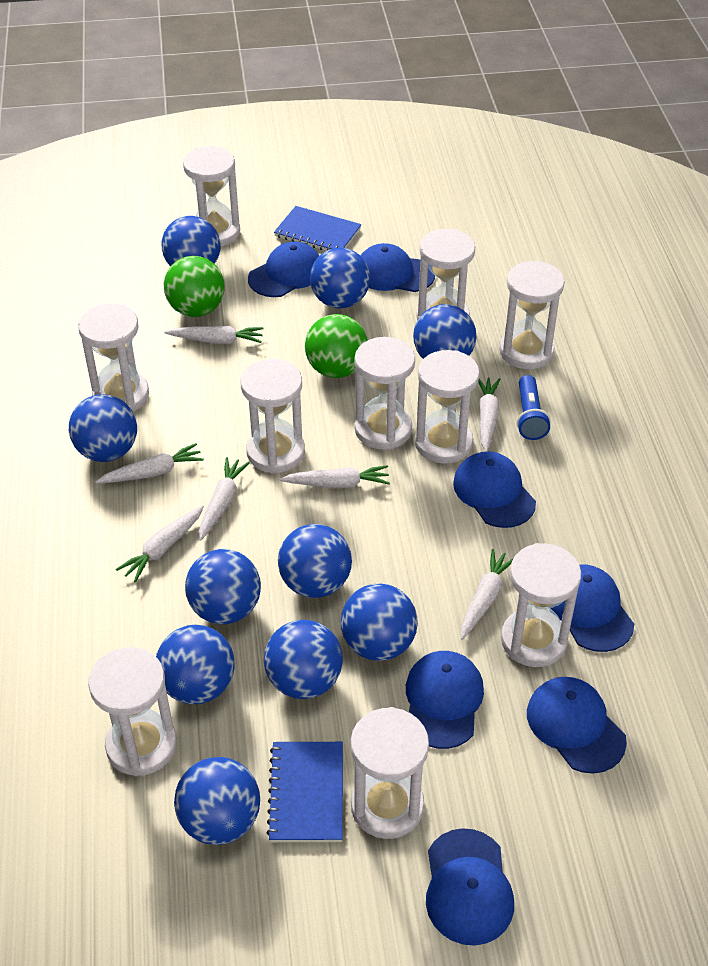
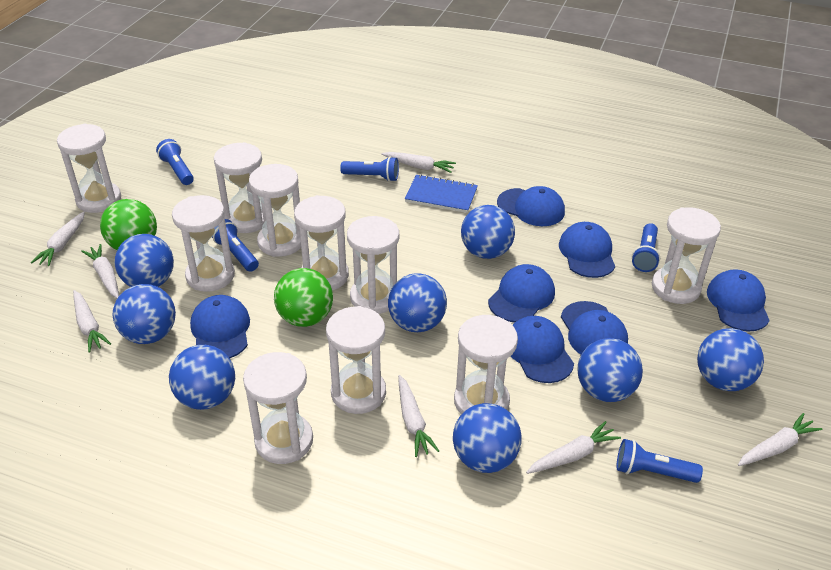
blue ball: 10 -> 8
blue flashlight: 1 -> 5
blue notebook: 2 -> 1

